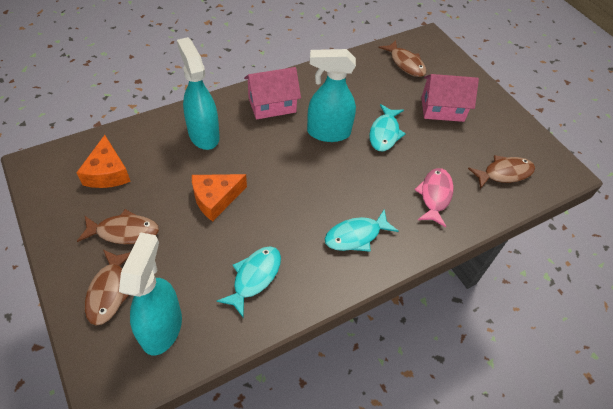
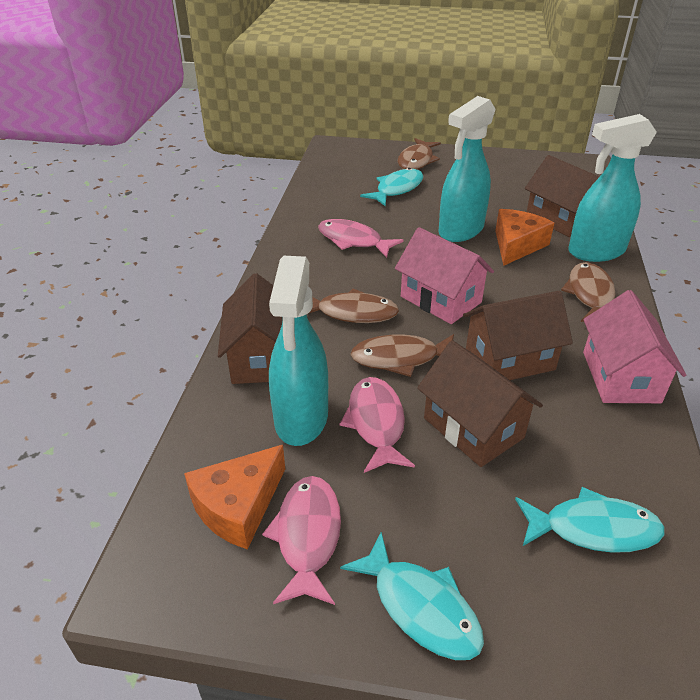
brown house: 0 -> 4
pink fish: 1 -> 3

